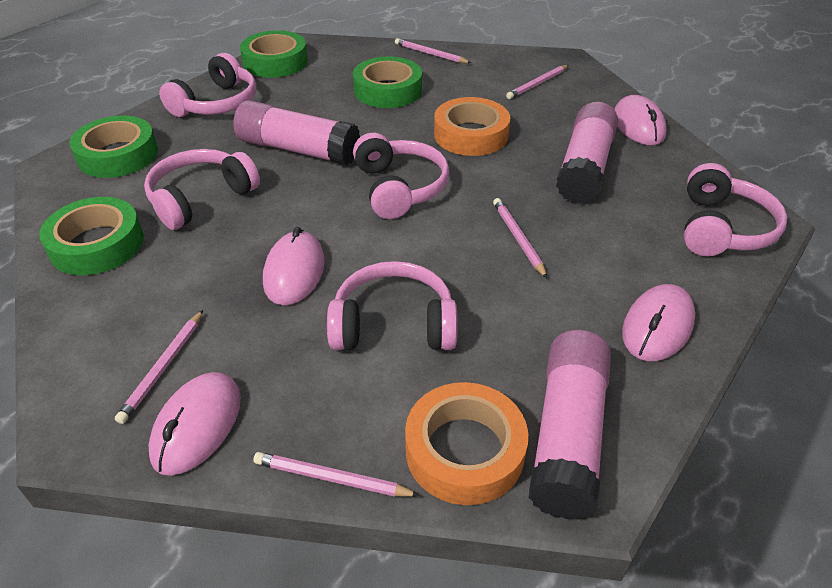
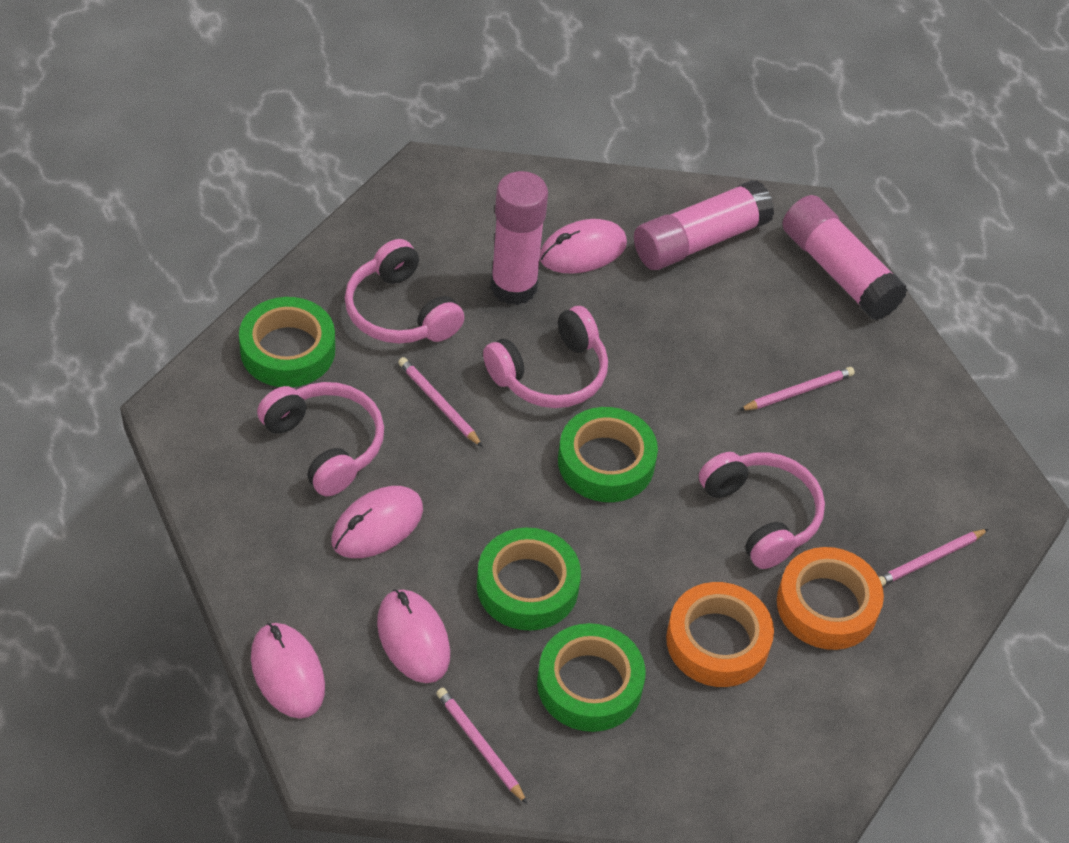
pink headphones: 5 -> 4
pink pencil: 5 -> 4

